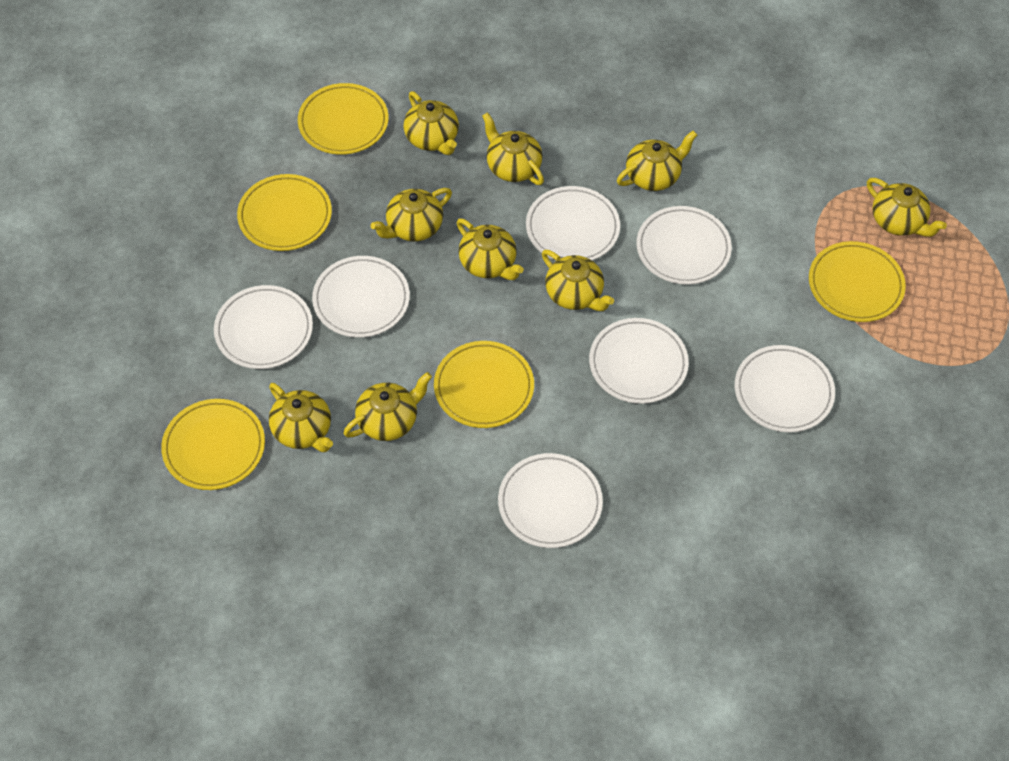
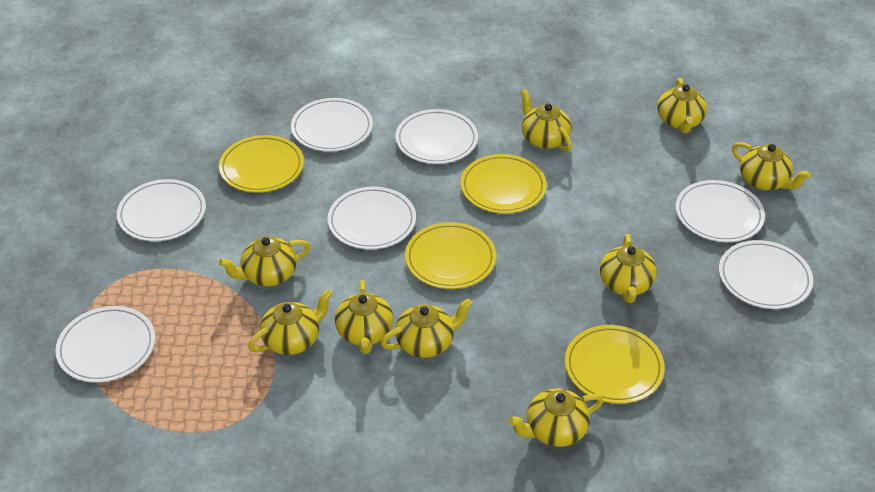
yellow plate: 5 -> 4

